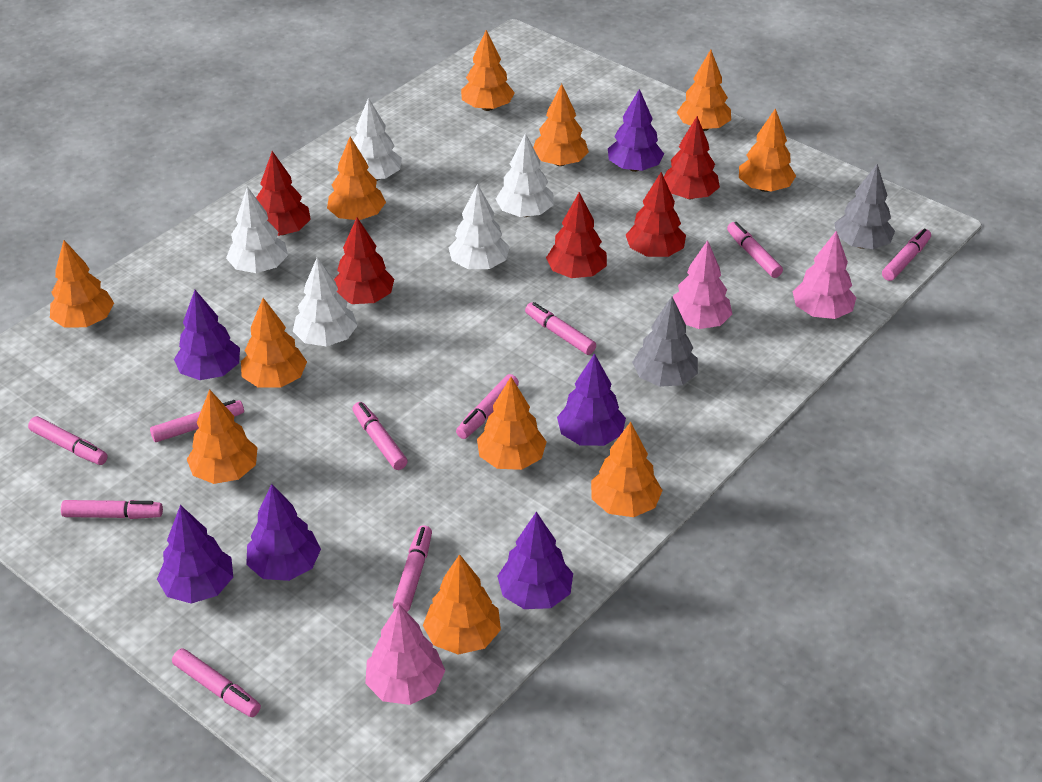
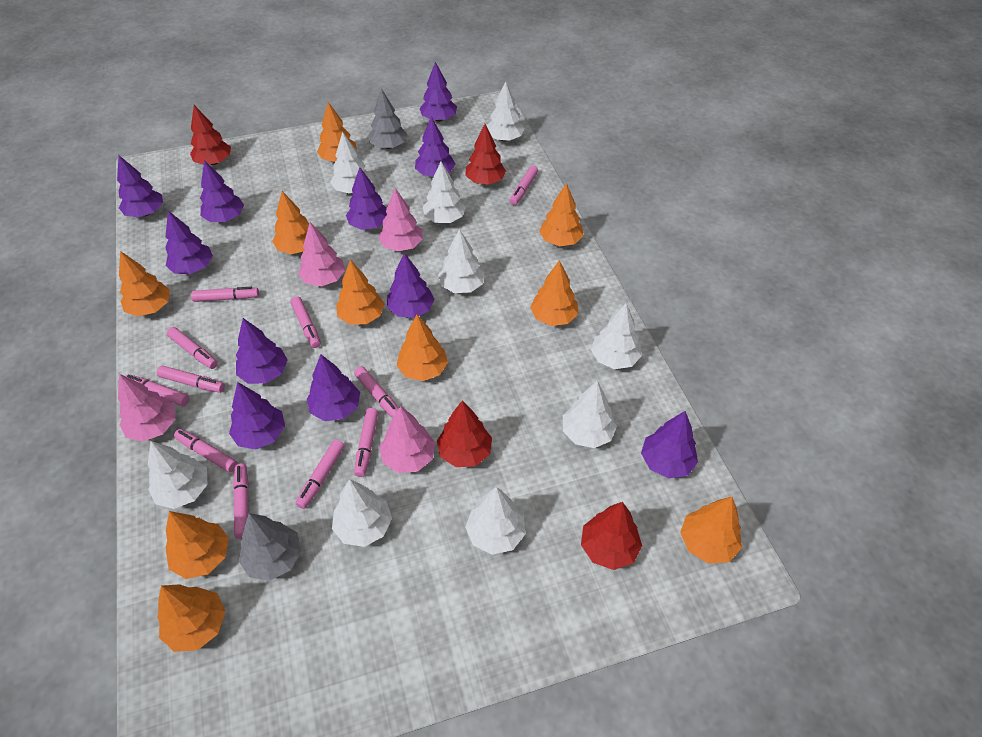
orange tree: 11 -> 10
pink marker: 10 -> 11
pink tree: 3 -> 4
purple tree: 6 -> 11
red tree: 5 -> 4
white tree: 5 -> 9

